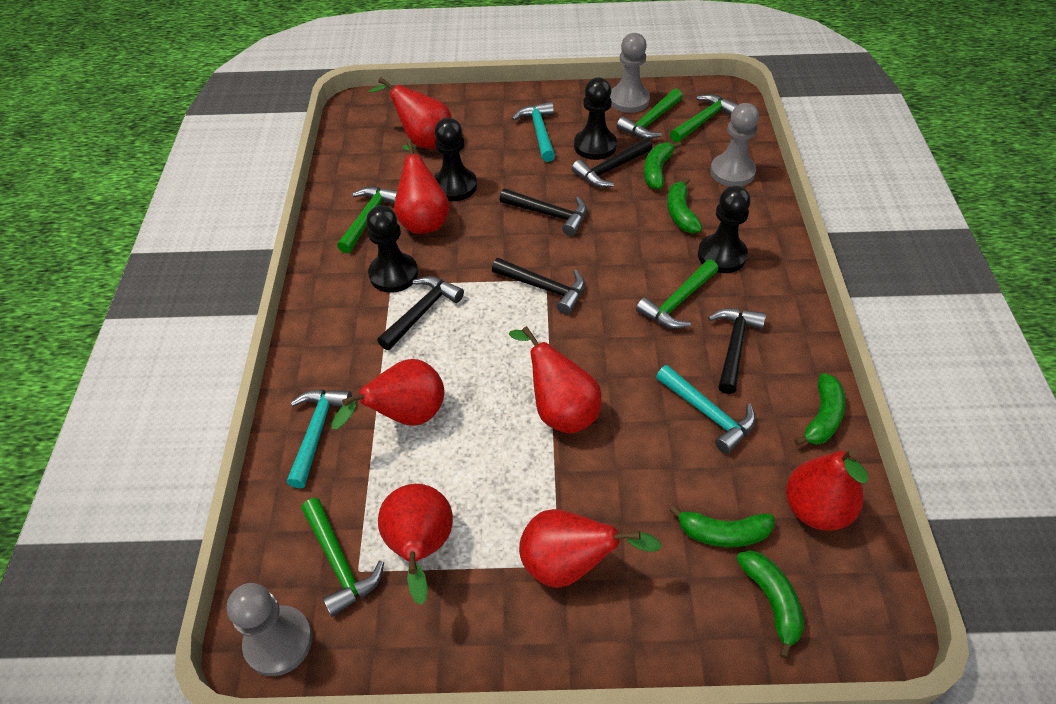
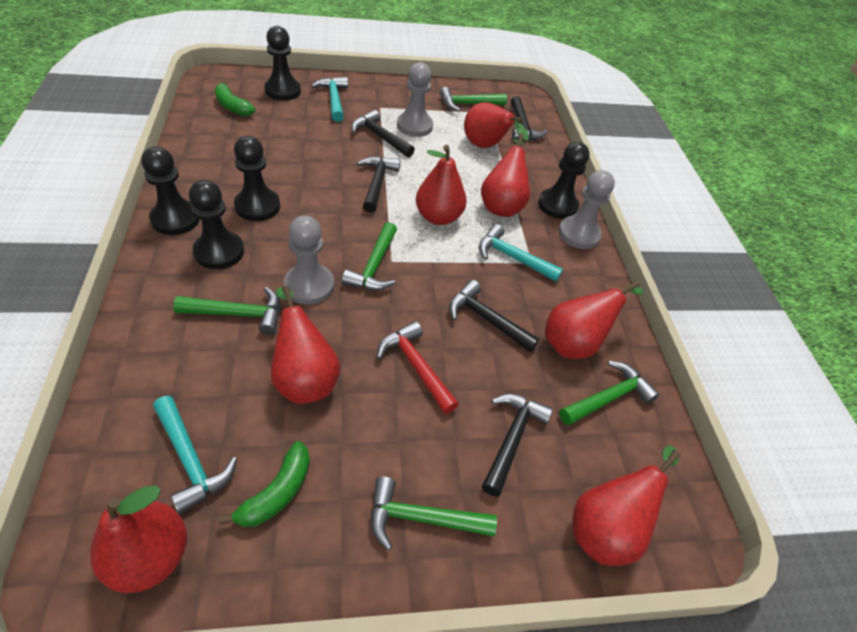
black pawn: 4 -> 5
green banana: 5 -> 2
red hammer: 0 -> 1

